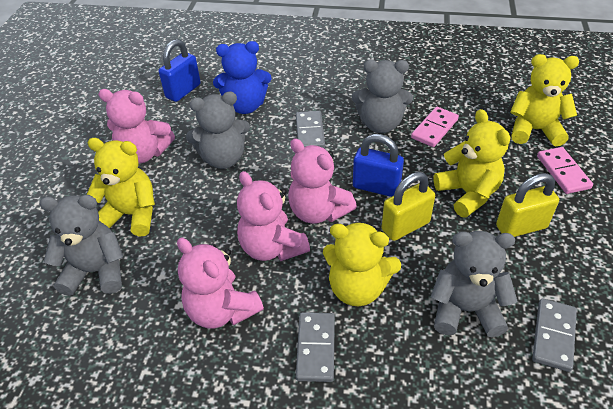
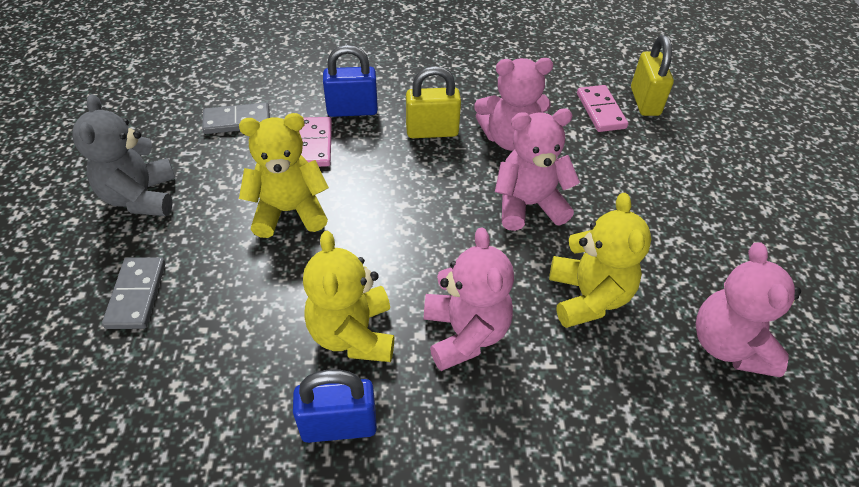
blue teddy bear: 1 -> 0
grey domino: 3 -> 2
grey teddy bear: 4 -> 1
yellow teddy bear: 4 -> 3

